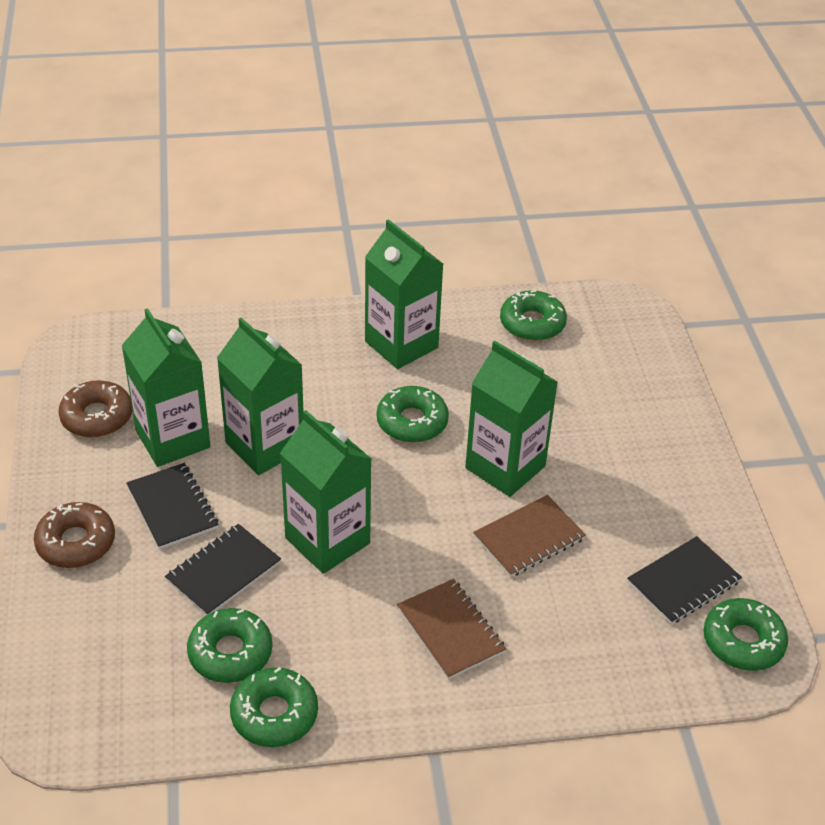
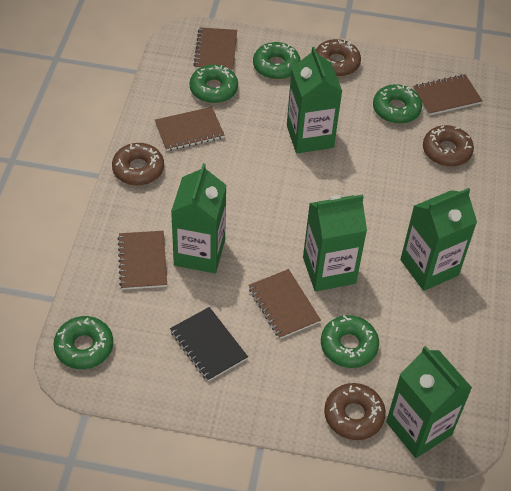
black notebook: 3 -> 1
brown donut: 2 -> 4
brown notebook: 2 -> 5

